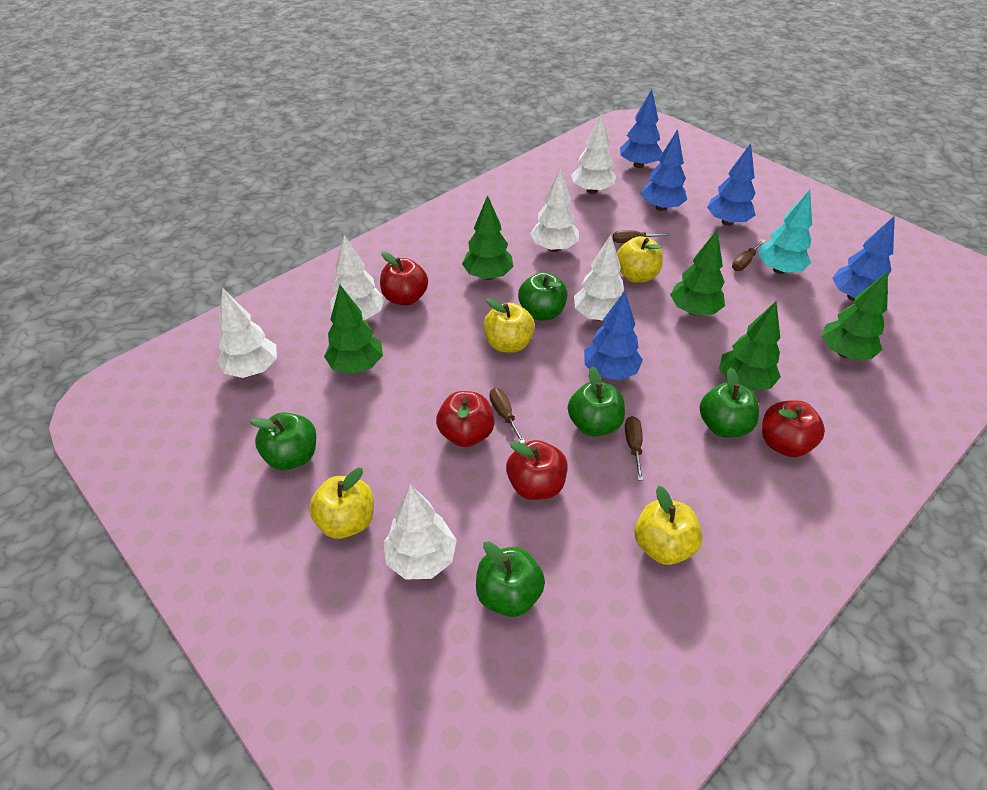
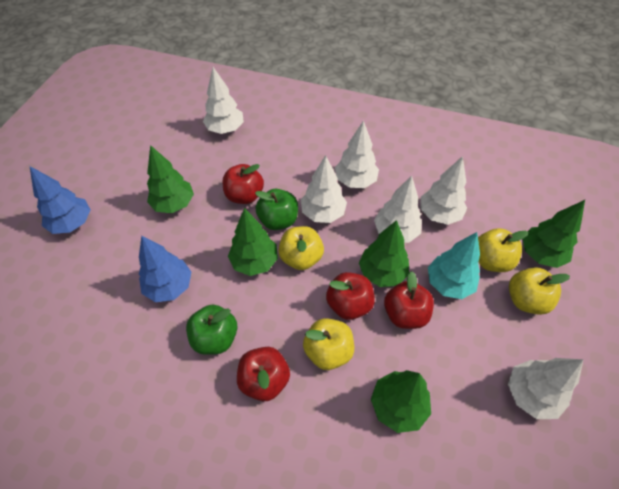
blue tree: 5 -> 2
brown screwdriver: 4 -> 0
green apple: 5 -> 2

